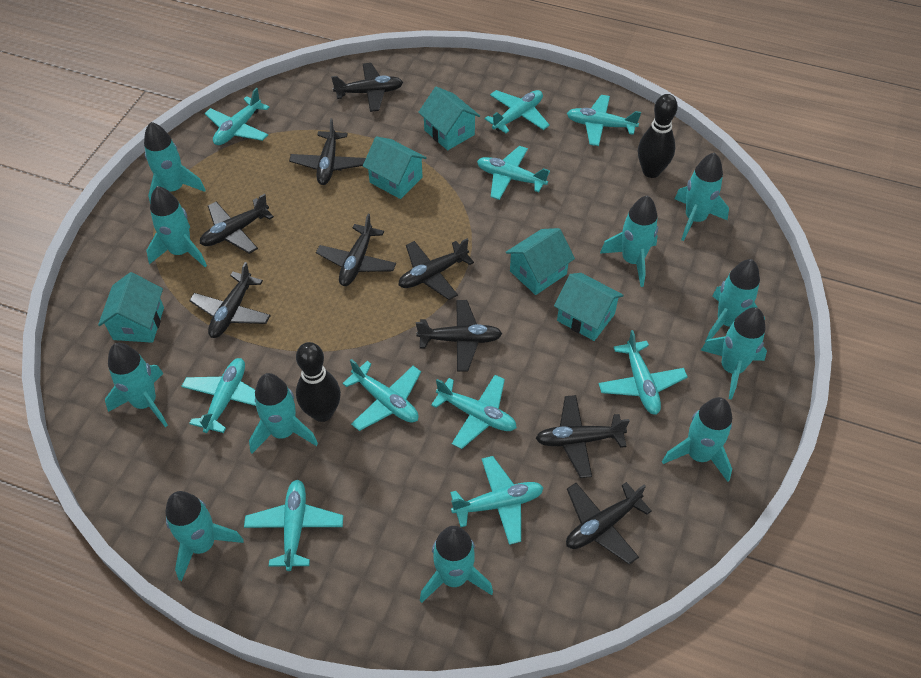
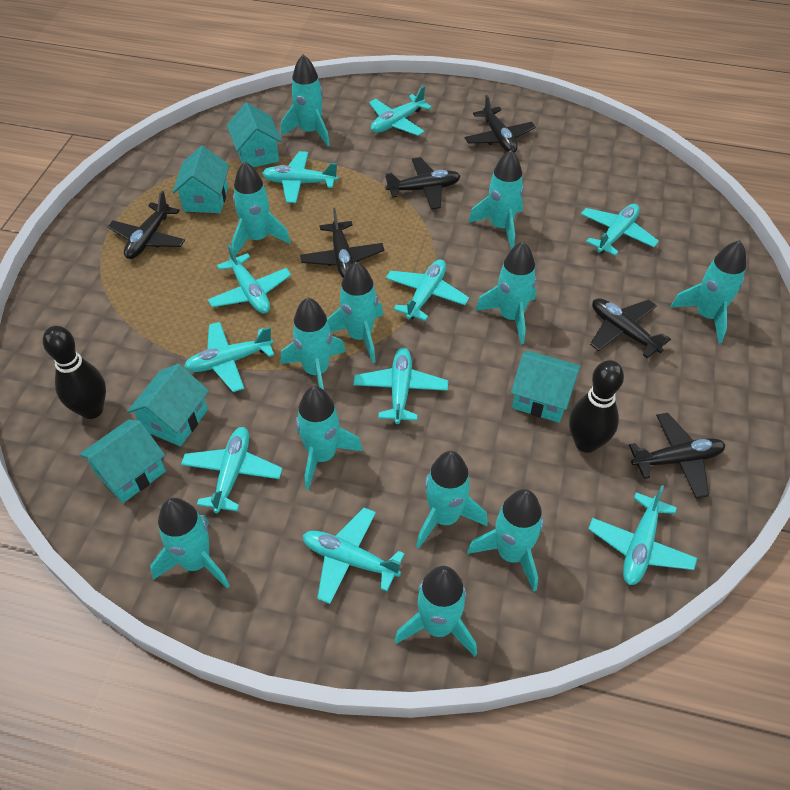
black plane: 9 -> 6
turquoise rocket: 11 -> 12

